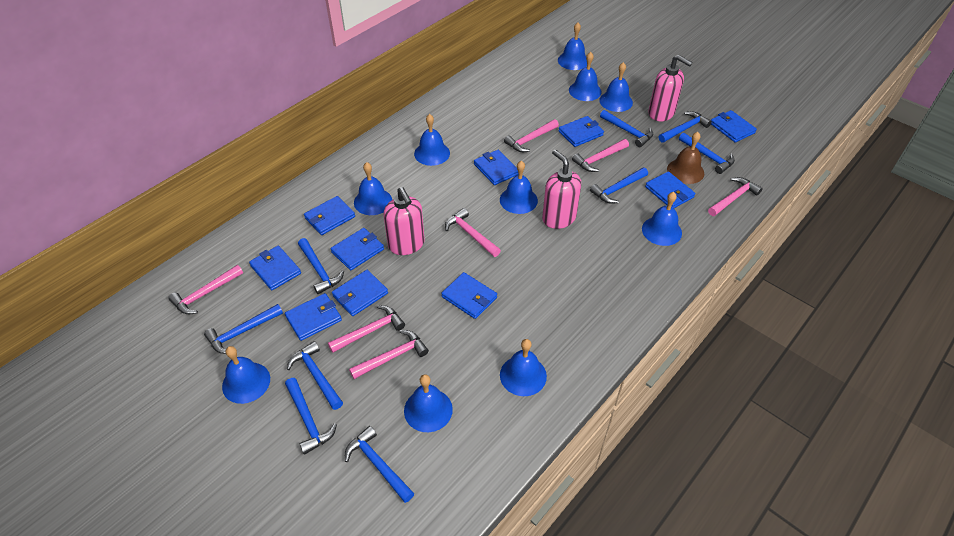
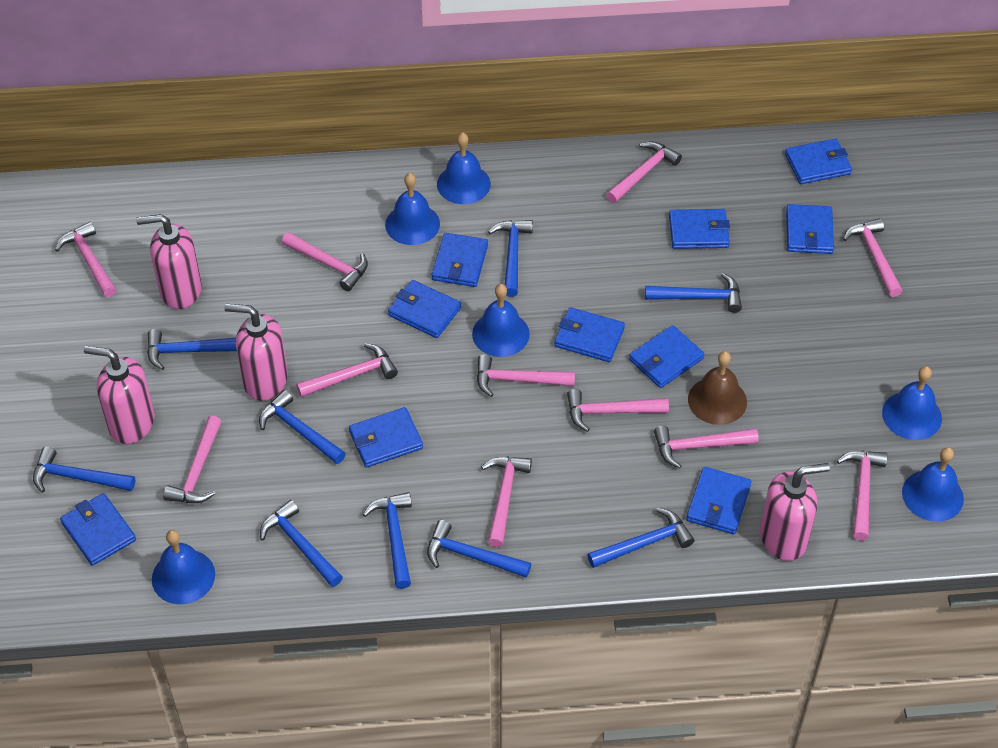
blue bell: 10 -> 6
pink hammer: 7 -> 11
pink soap dispenser: 3 -> 4

